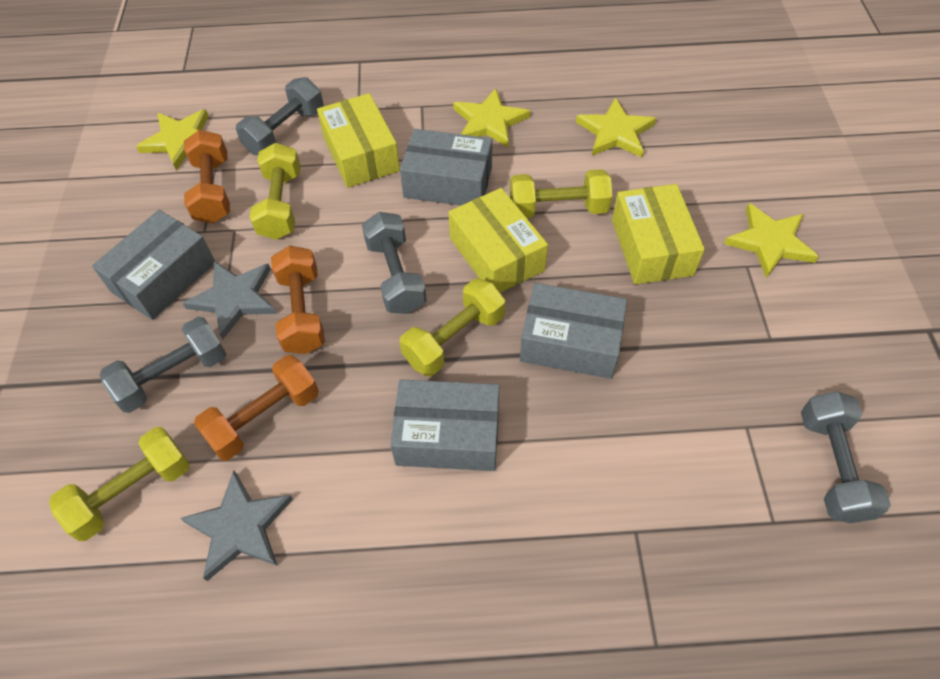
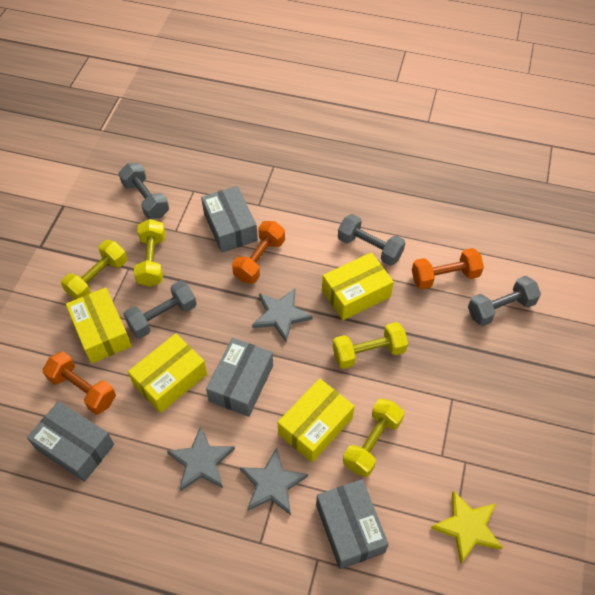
grey star: 2 -> 3
yellow box: 3 -> 4
yellow star: 4 -> 1

